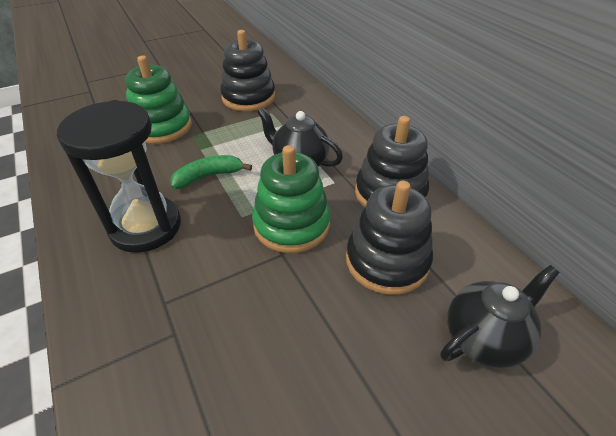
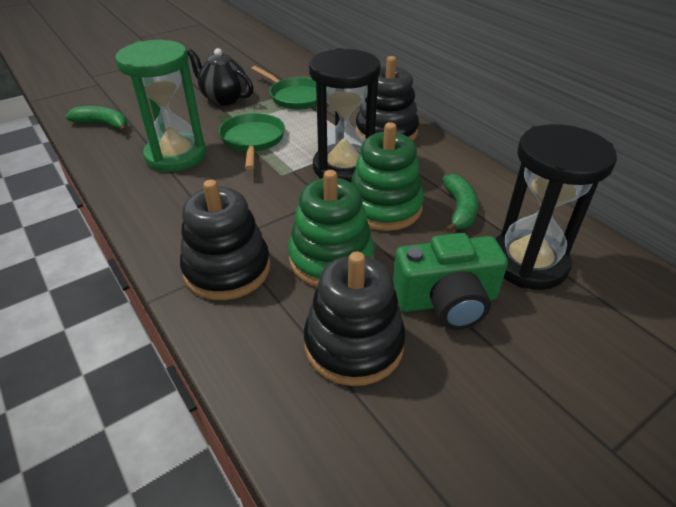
black hourglass: 1 -> 2
black teapot: 2 -> 1
green banana: 1 -> 2
green camera: 0 -> 1
green hourglass: 0 -> 1
green pan: 0 -> 2

